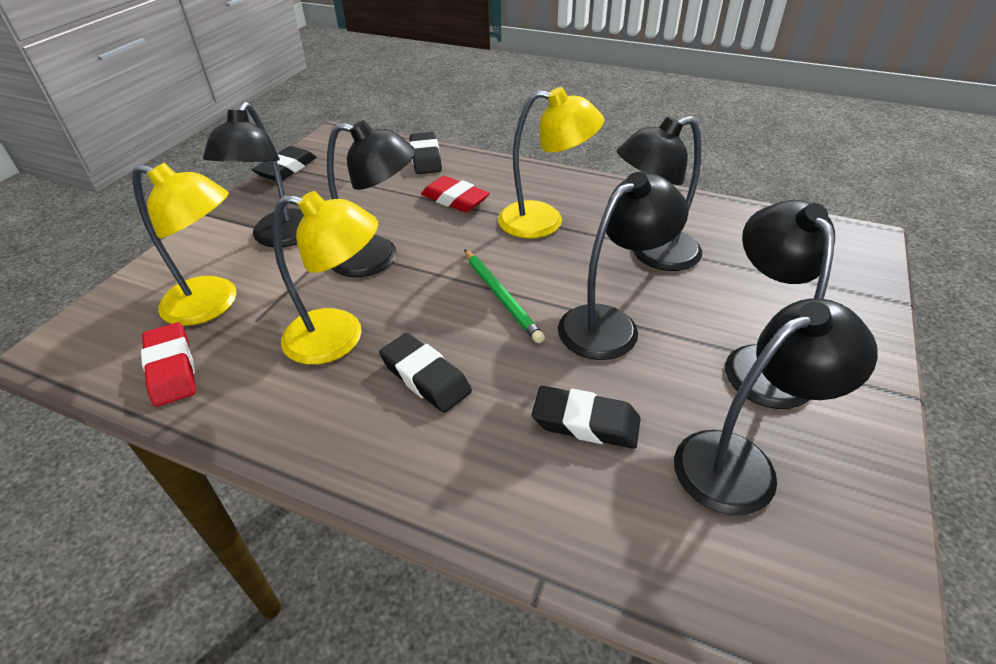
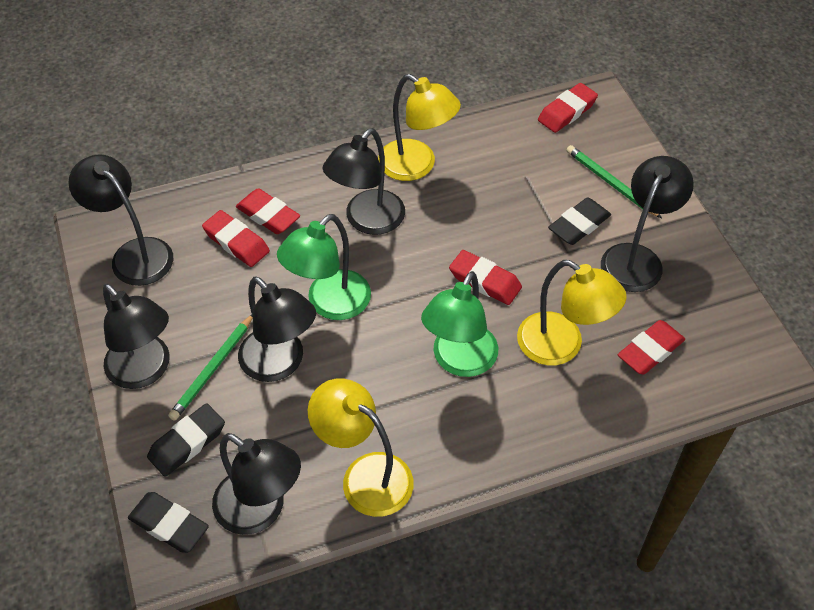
black eraser: 4 -> 3
green lamp: 0 -> 2
green pencil: 1 -> 2
red eraser: 2 -> 5

